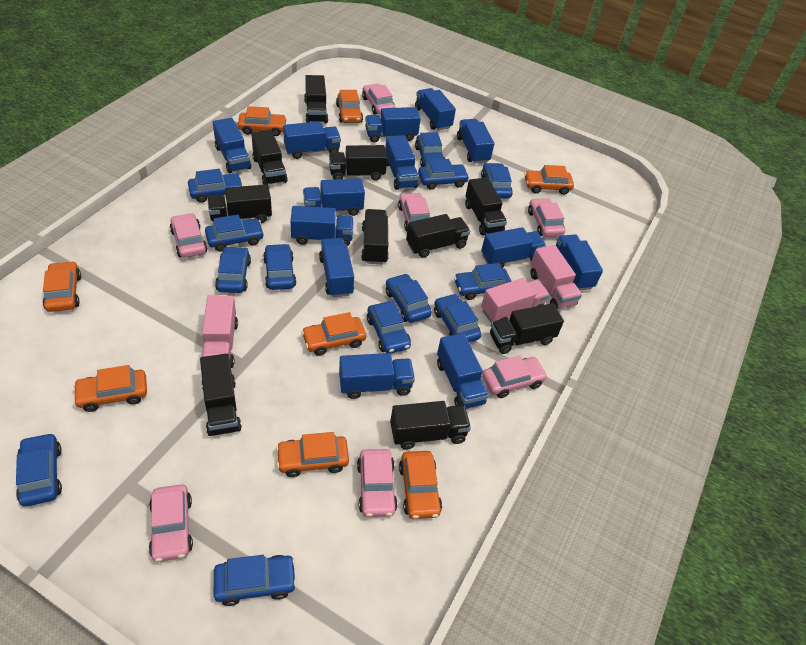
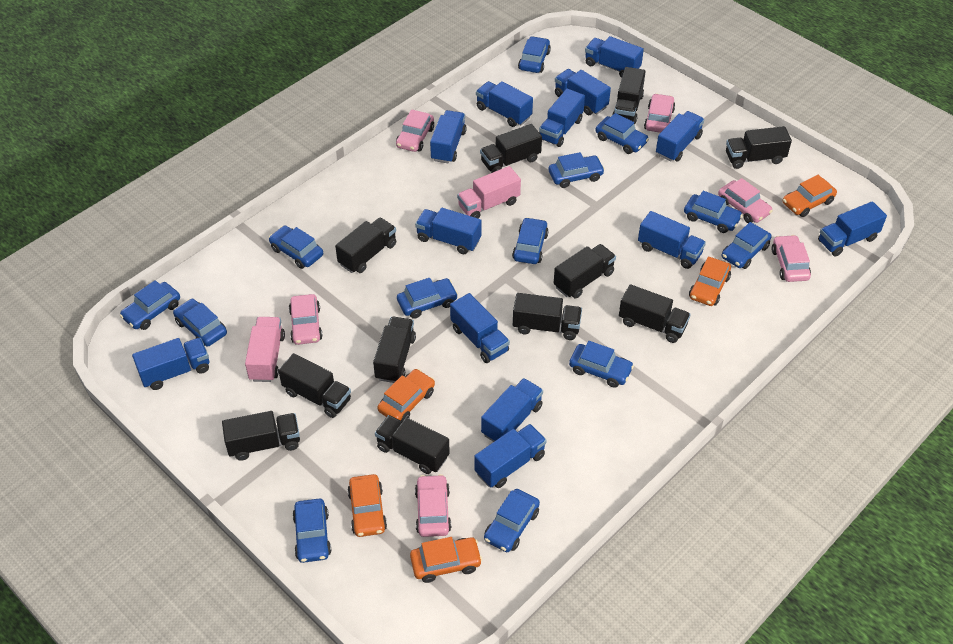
black truck: 10 -> 11
orange car: 8 -> 5
pink car: 7 -> 6
pink truck: 3 -> 2

